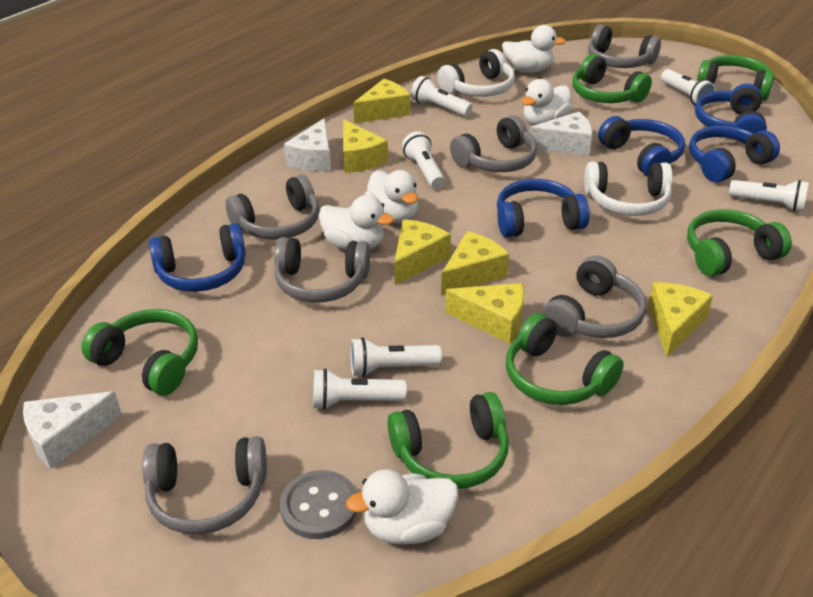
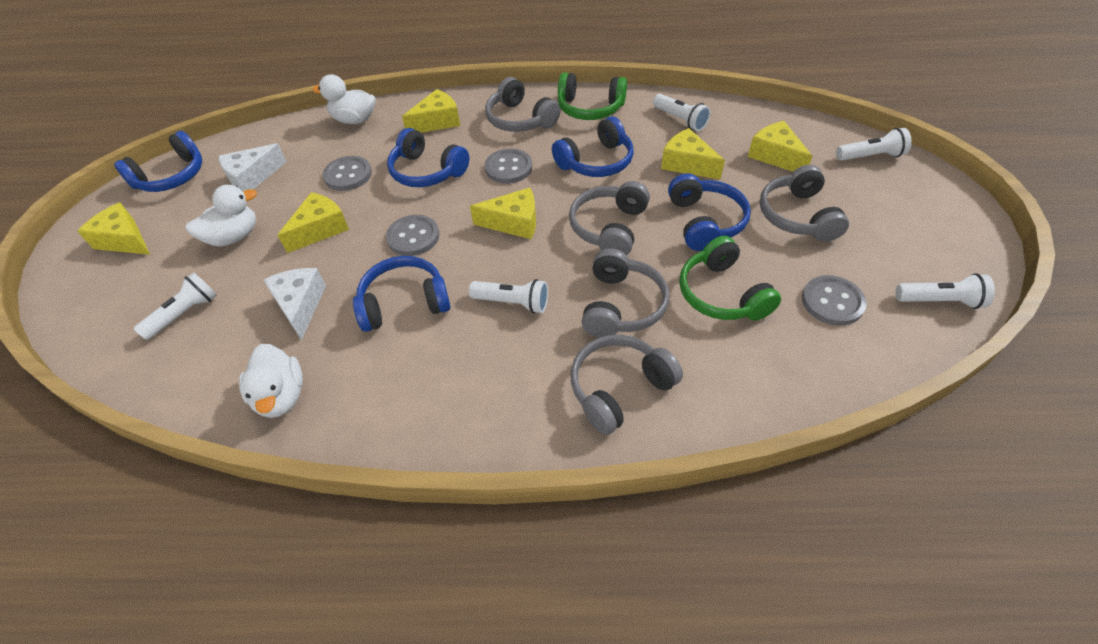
green headphones: 6 -> 2
grey button: 1 -> 4
grey headphones: 6 -> 5
white cheese: 3 -> 2
white duck: 5 -> 3
white flashlight: 6 -> 5
white headphones: 2 -> 0

